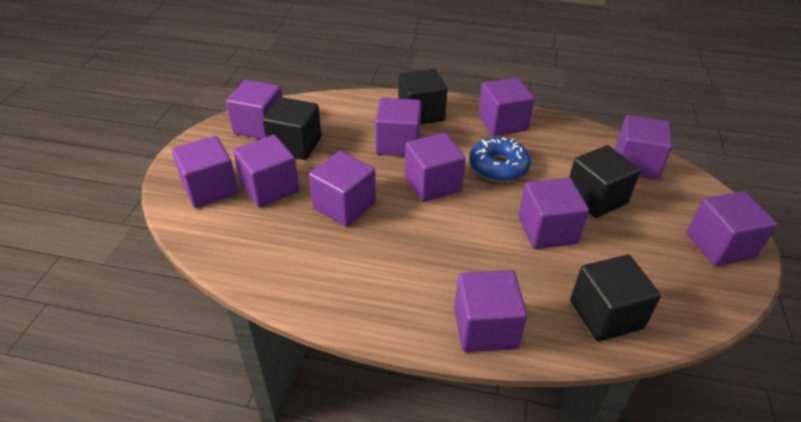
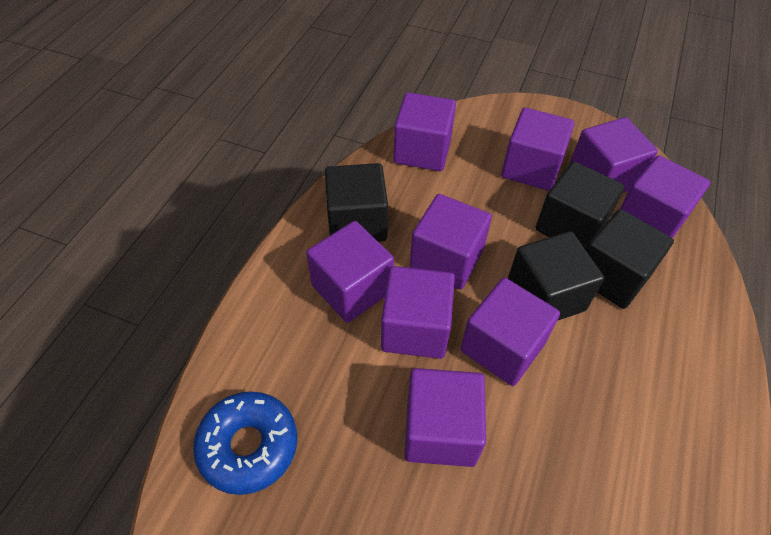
purple cube: 11 -> 9

